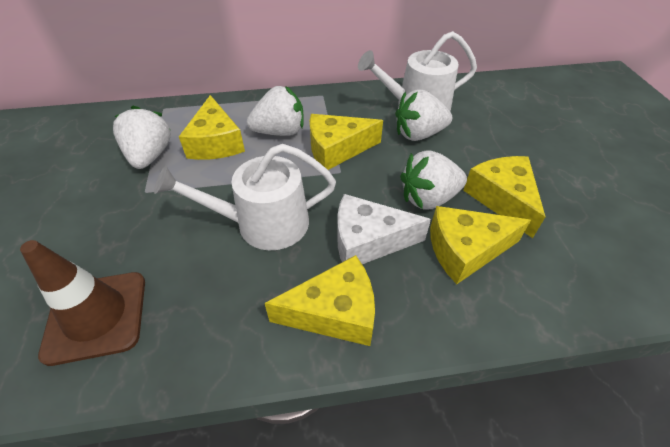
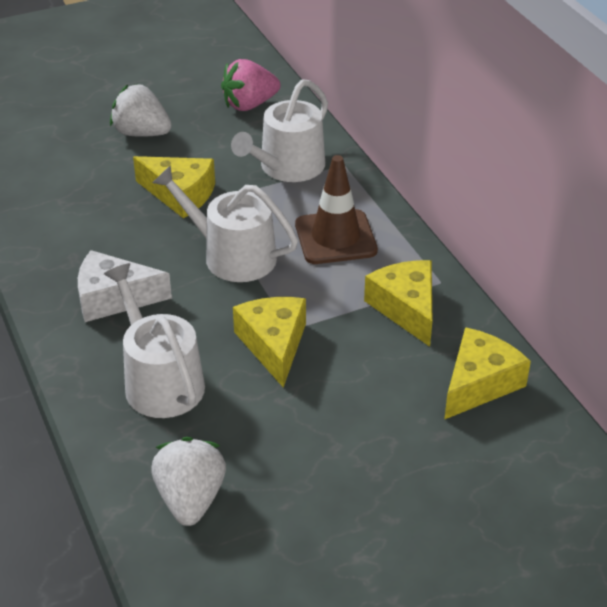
pink strawberry: 0 -> 1
white strawberry: 4 -> 2
white watering can: 2 -> 3
yellow cheese: 5 -> 4

